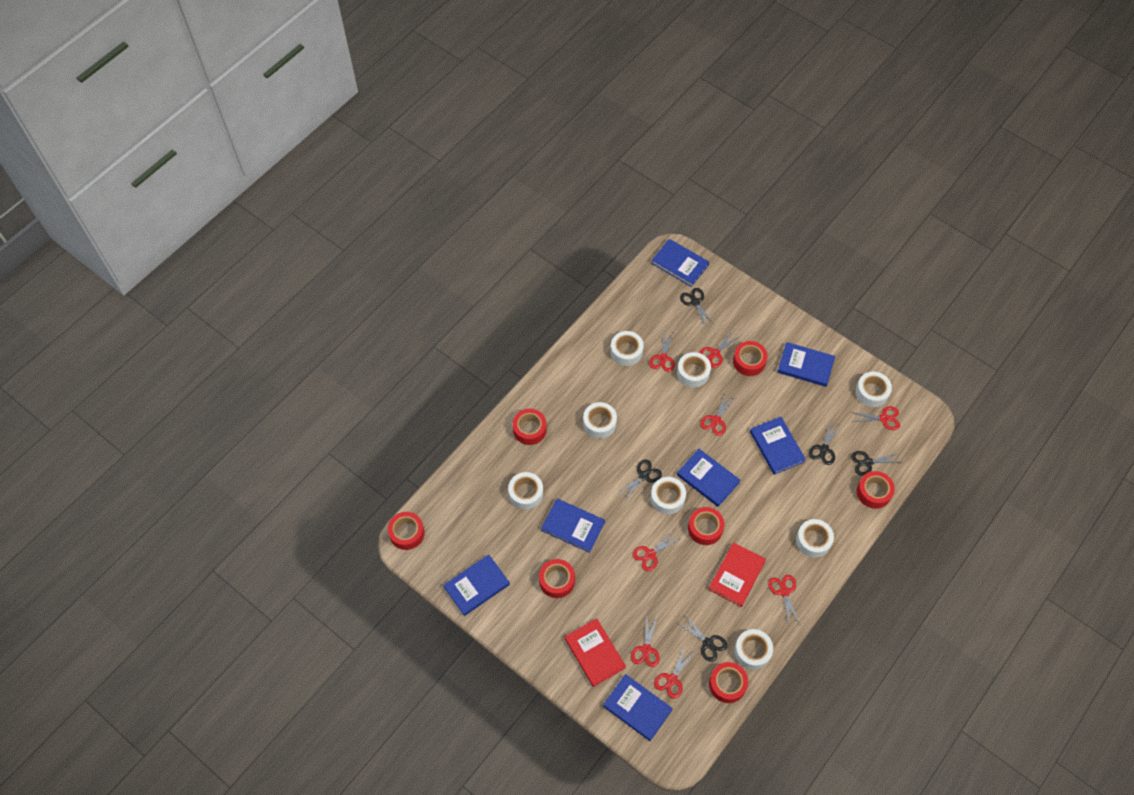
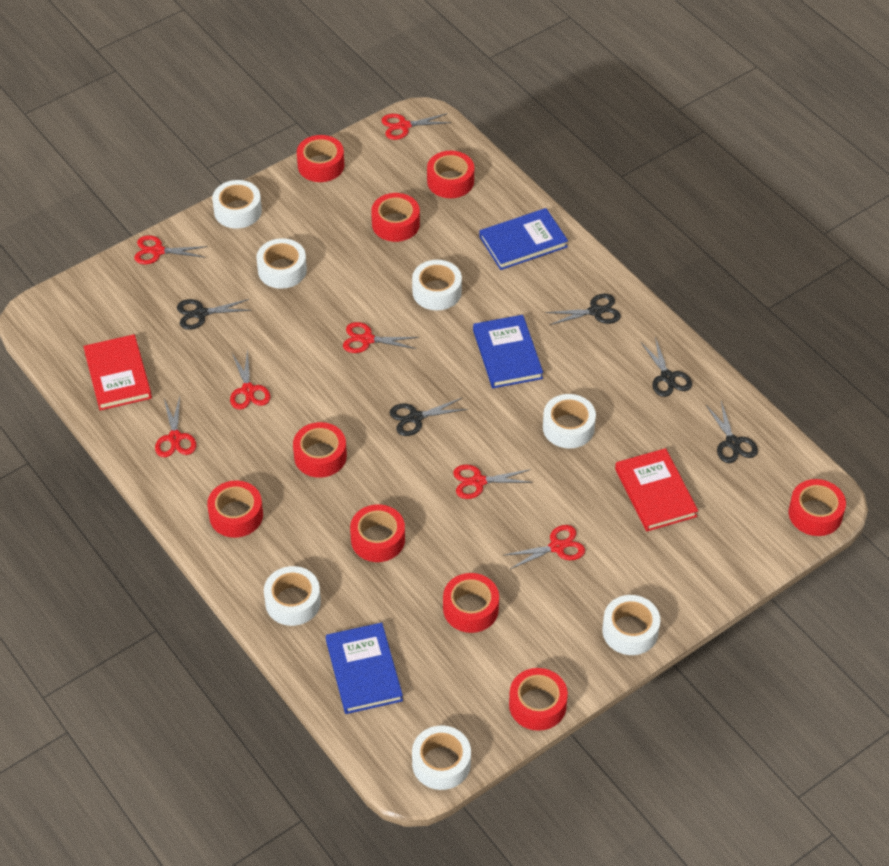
blue book: 7 -> 3
red scissors: 8 -> 7
red tape: 7 -> 9
white tape: 8 -> 7

